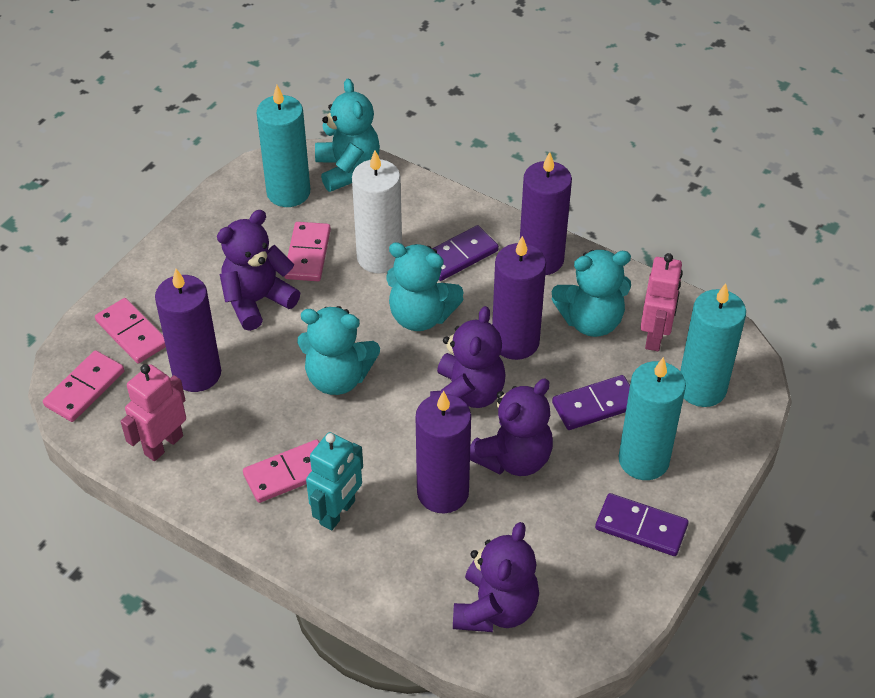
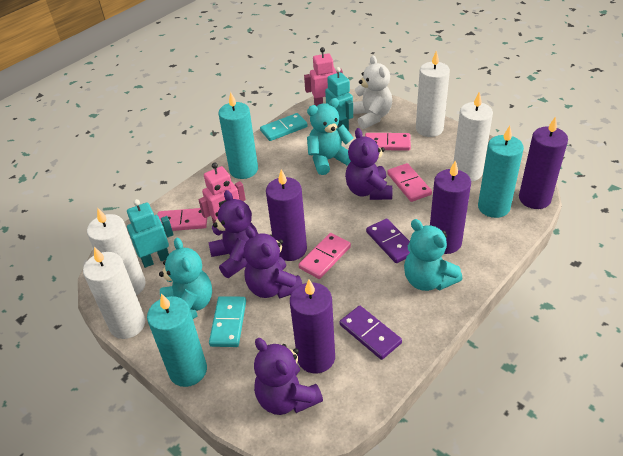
purple domino: 3 -> 2
turquoise domino: 0 -> 2
turquoise robot: 1 -> 2
turquoise teddy bear: 4 -> 3
white candle: 1 -> 4
white teddy bear: 0 -> 1

